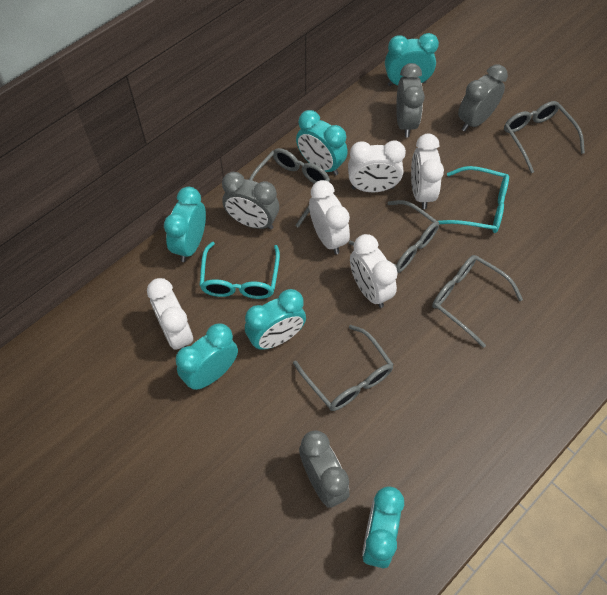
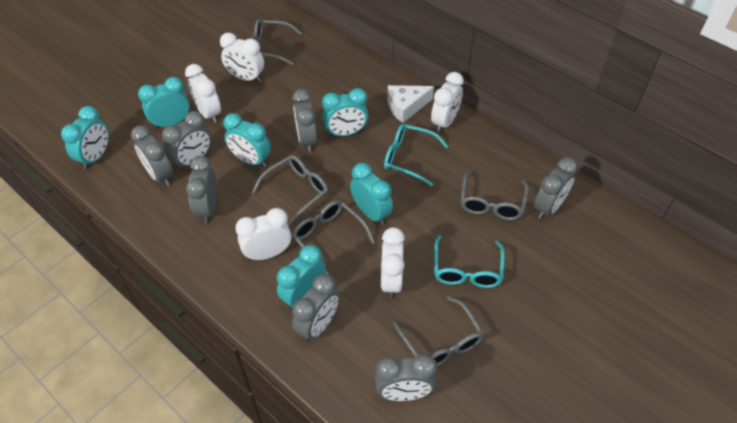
grey clock: 4 -> 7
white cheese: 0 -> 1

